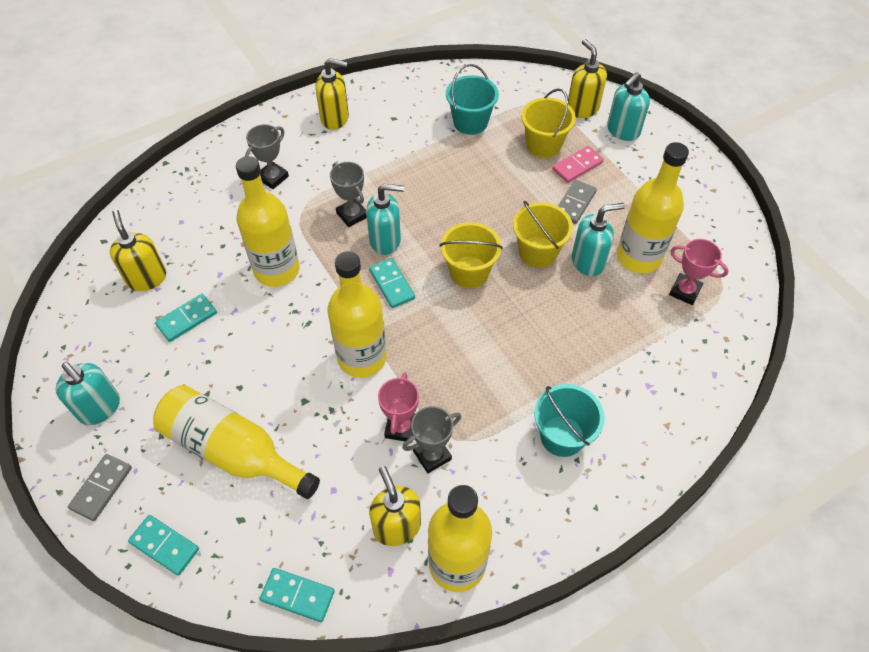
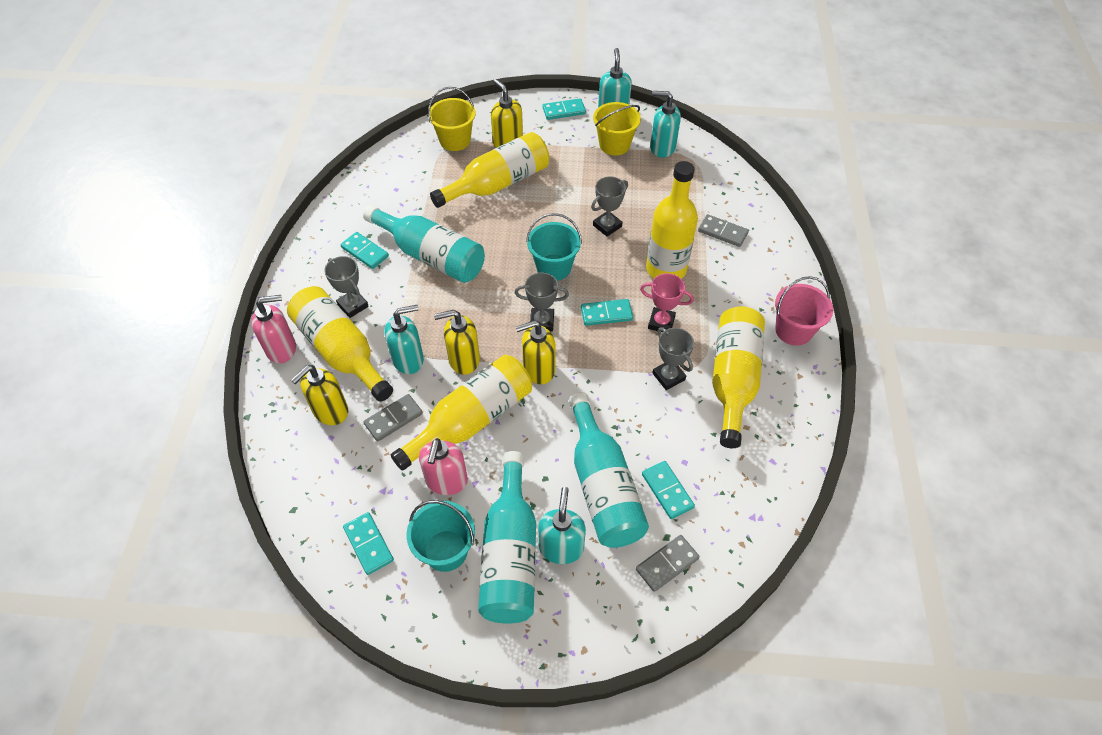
grey domino: 2 -> 3
grey trophy: 3 -> 4
pink bucket: 0 -> 1
pink domino: 1 -> 0
pink soap dispenser: 0 -> 2
pink trophy: 2 -> 1
turquoise bottle: 0 -> 3
turquoise domino: 4 -> 5
yellow bucket: 3 -> 2

